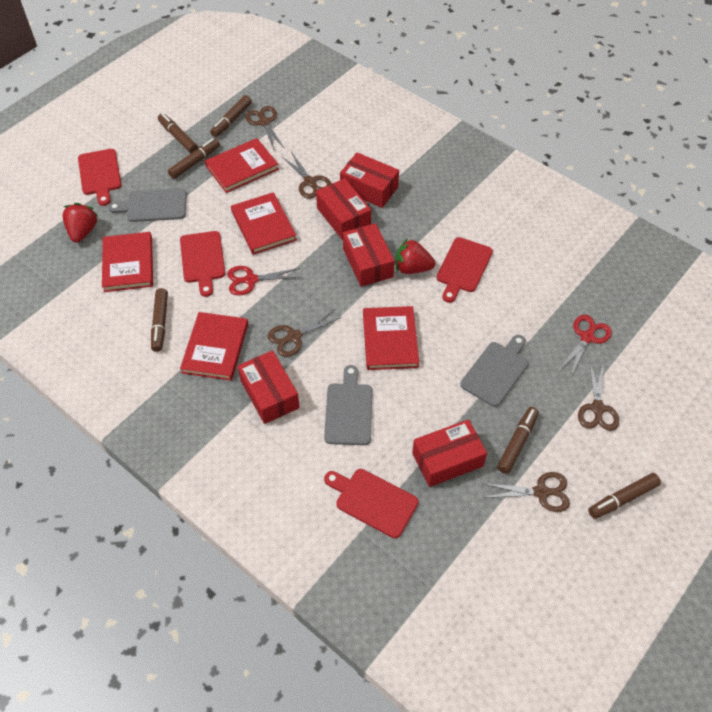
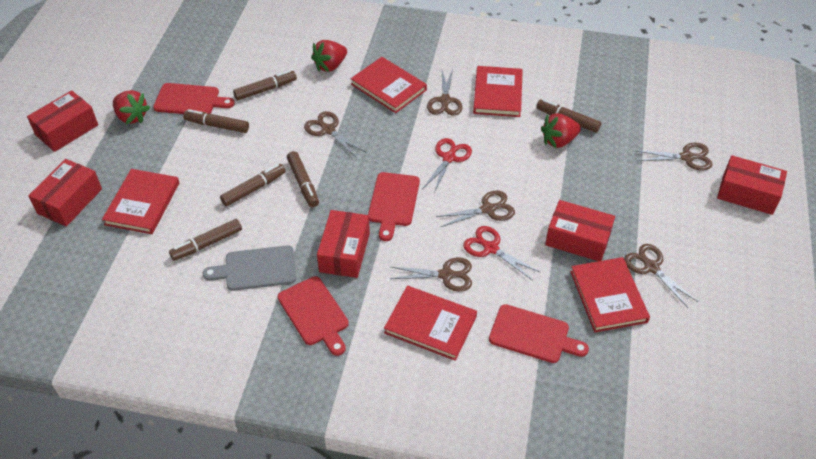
brown scissors: 5 -> 6
grey cutting board: 3 -> 1
red strawberry: 2 -> 3

